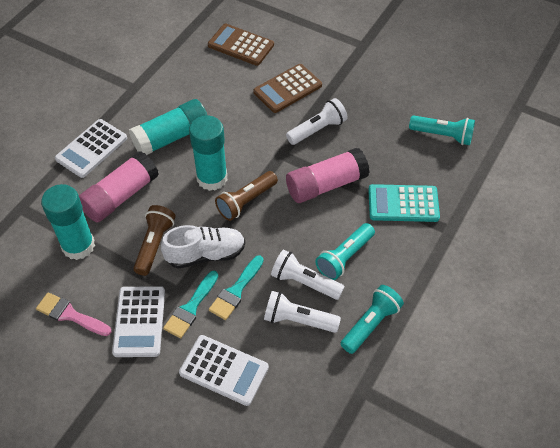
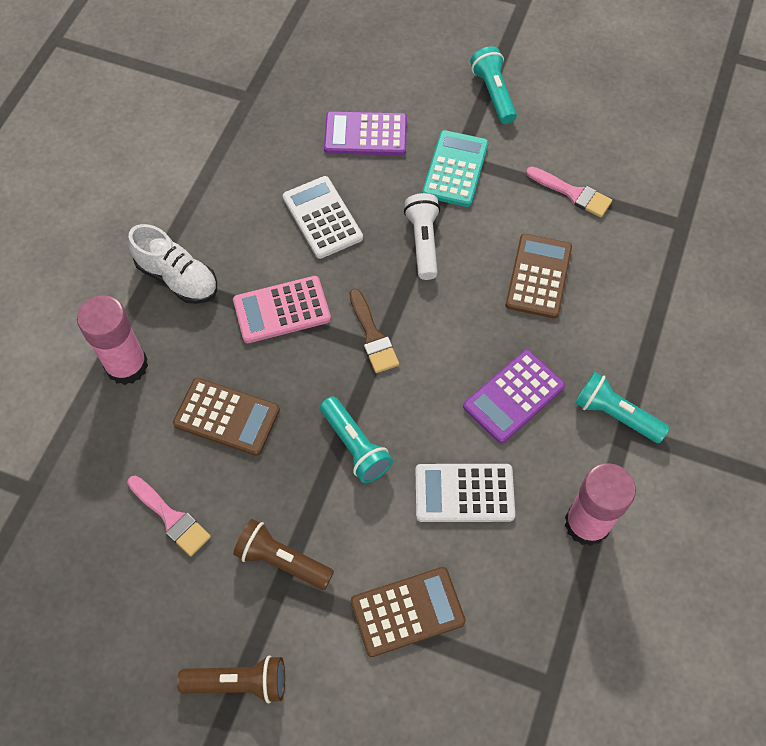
brown brush: 0 -> 1
brown calculator: 2 -> 3
pink brush: 1 -> 2
pink calculator: 0 -> 1
purple calculator: 0 -> 2
turquoise brush: 2 -> 0
turquoise glue stick: 3 -> 0
white calculator: 3 -> 2
white flashlight: 3 -> 1

